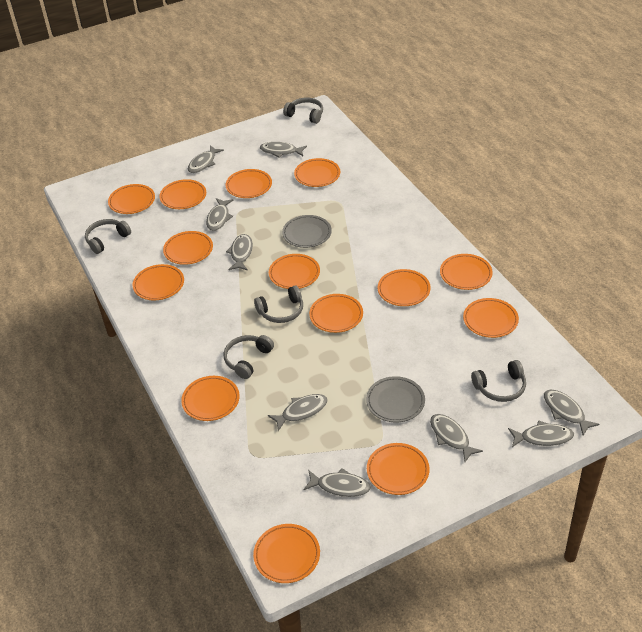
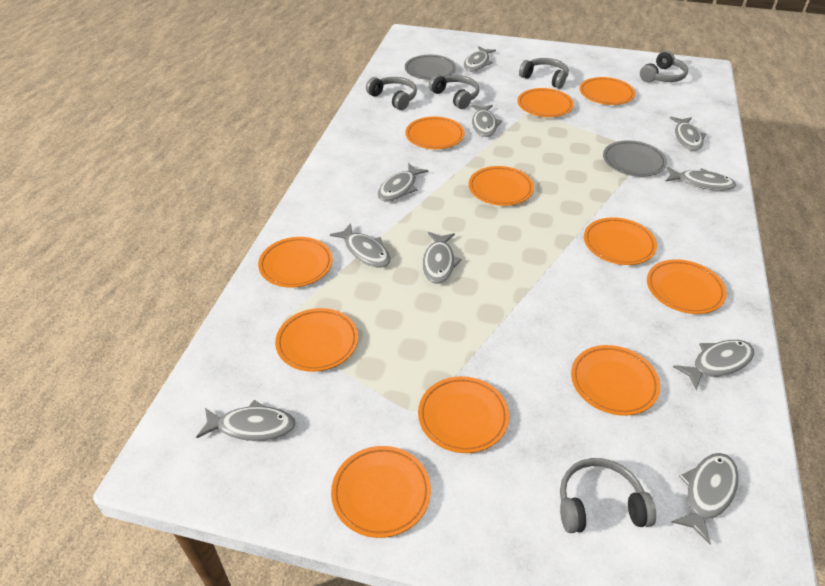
grey fish: 9 -> 10
orange plate: 14 -> 11

